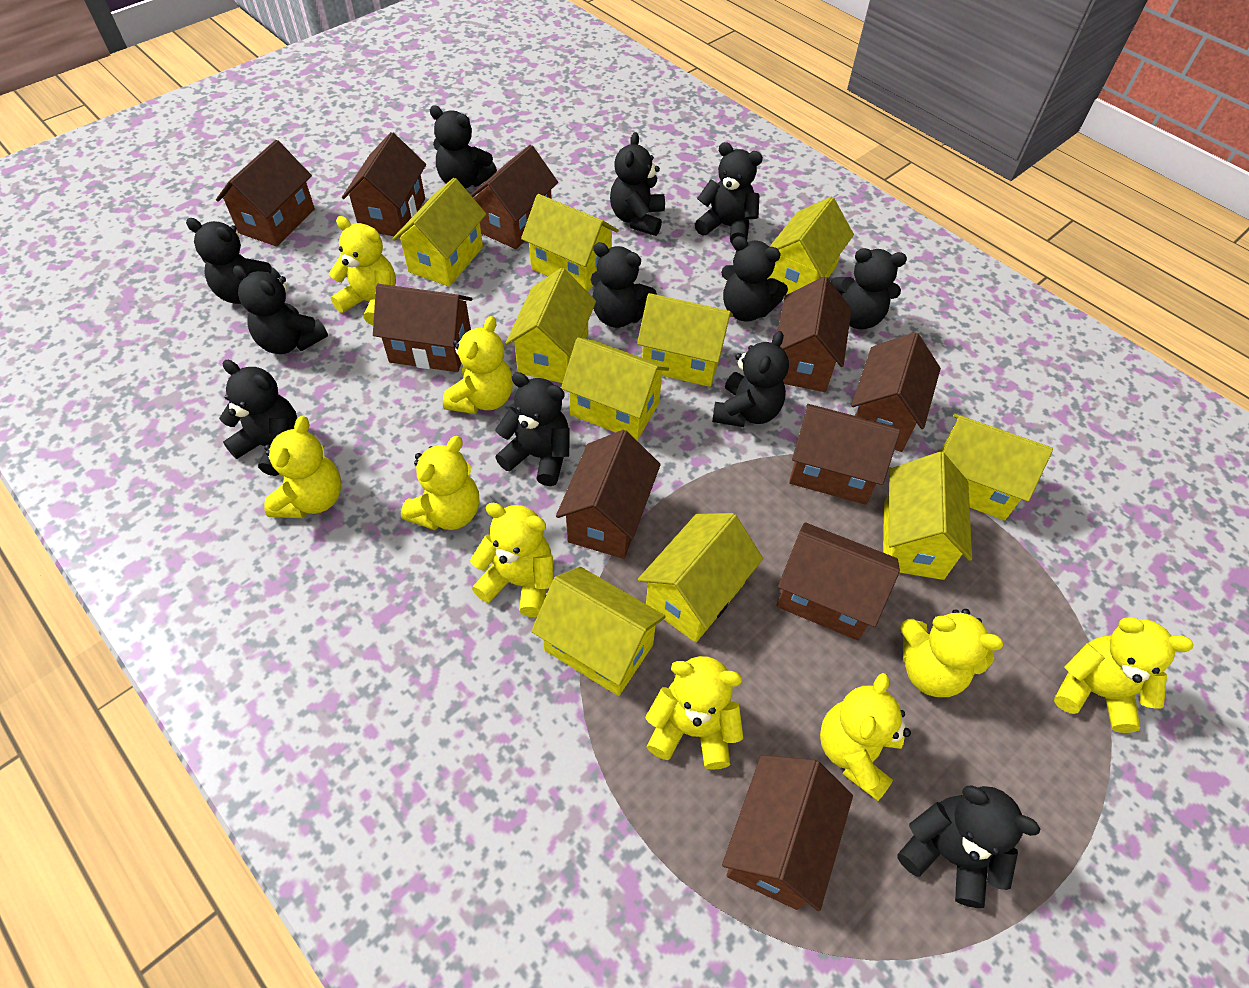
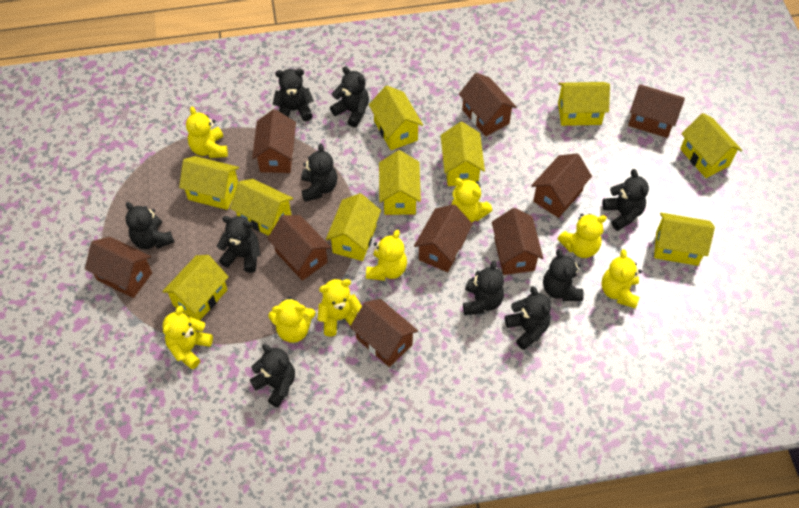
black teddy bear: 12 -> 10
brown house: 10 -> 9
yellow teddy bear: 9 -> 8

